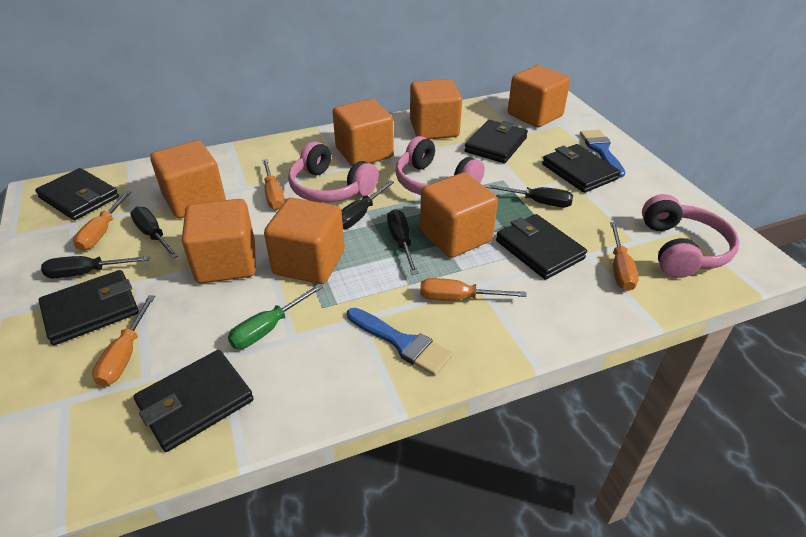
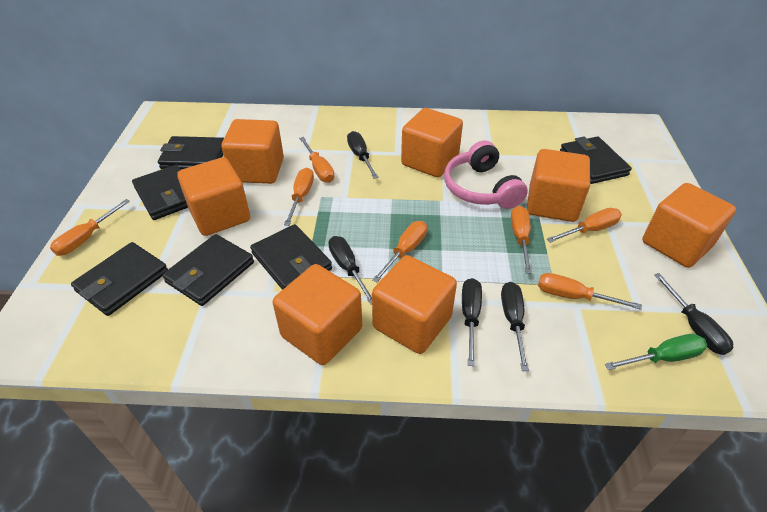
blue brush: 2 -> 0
orange screwdriver: 5 -> 7
pink headphones: 3 -> 1

